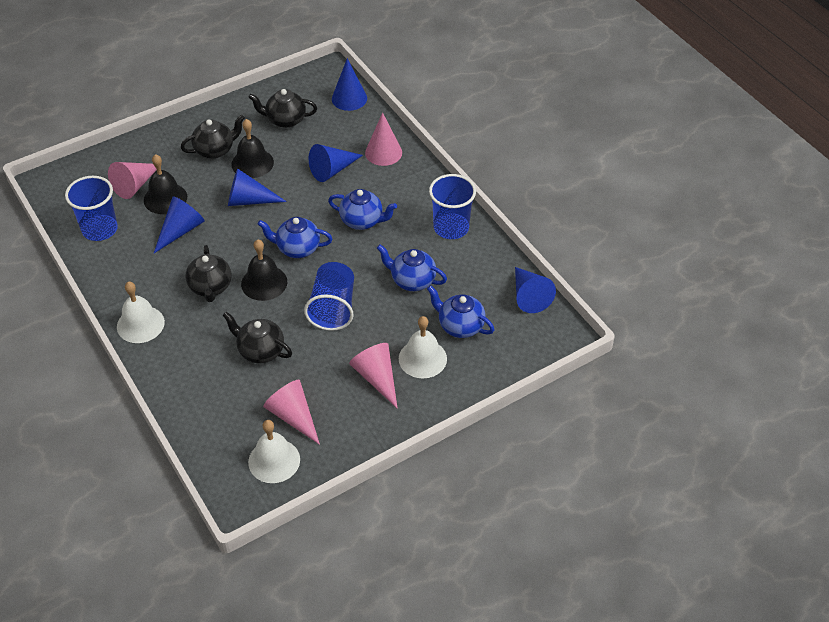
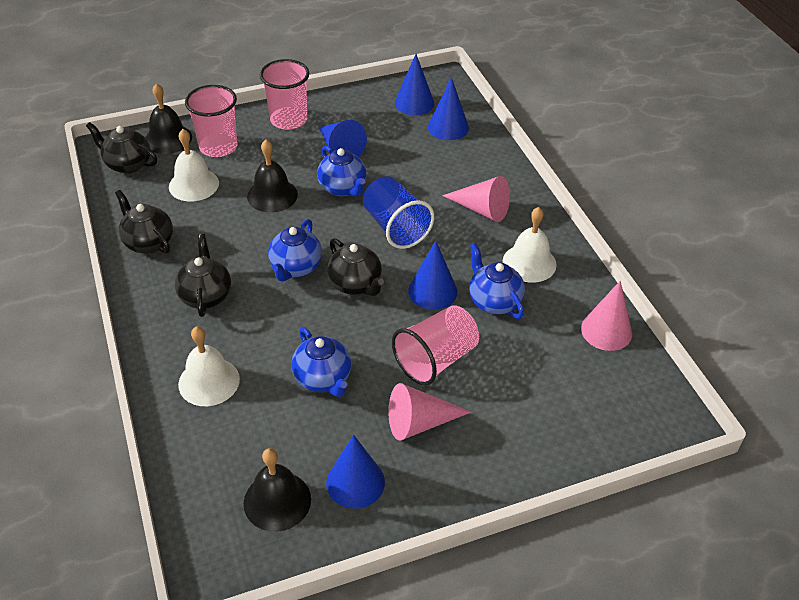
blue cup: 3 -> 1
pink cone: 4 -> 3
pink cup: 0 -> 3

